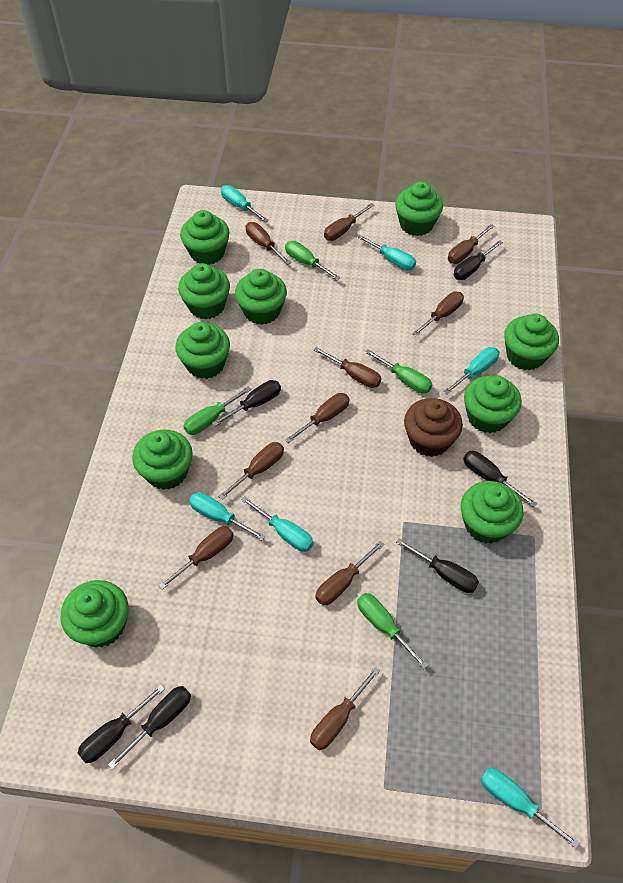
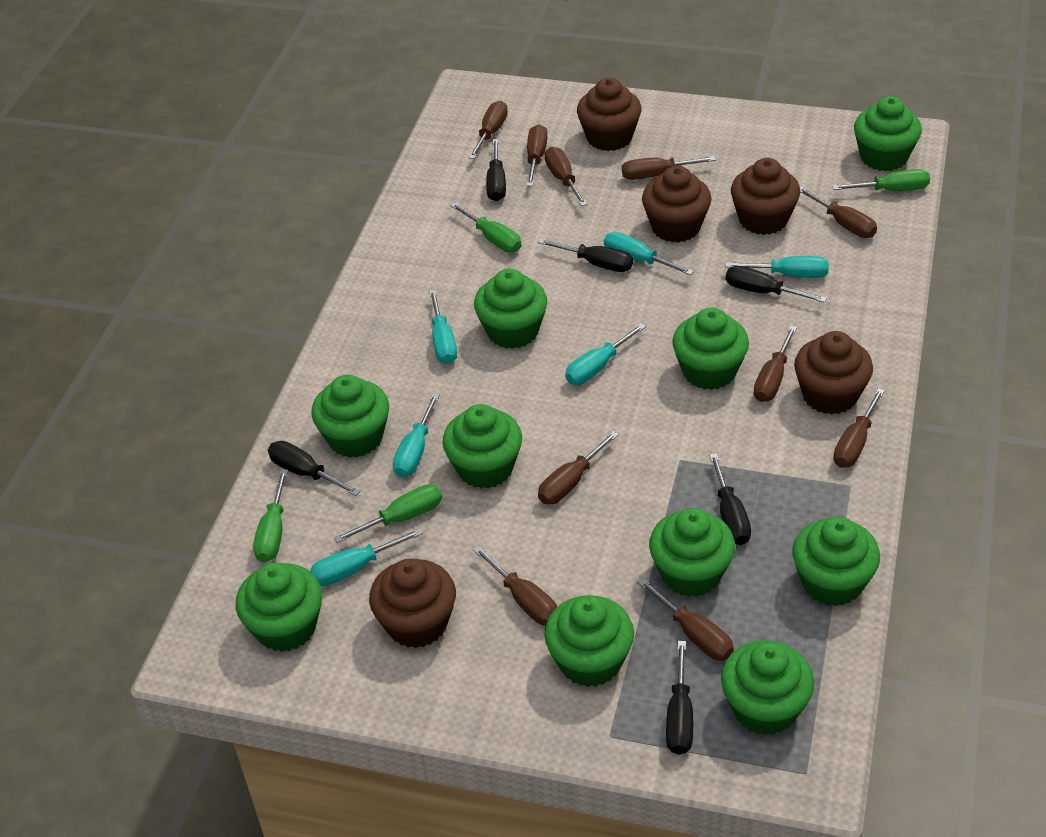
brown cupcake: 1 -> 5

